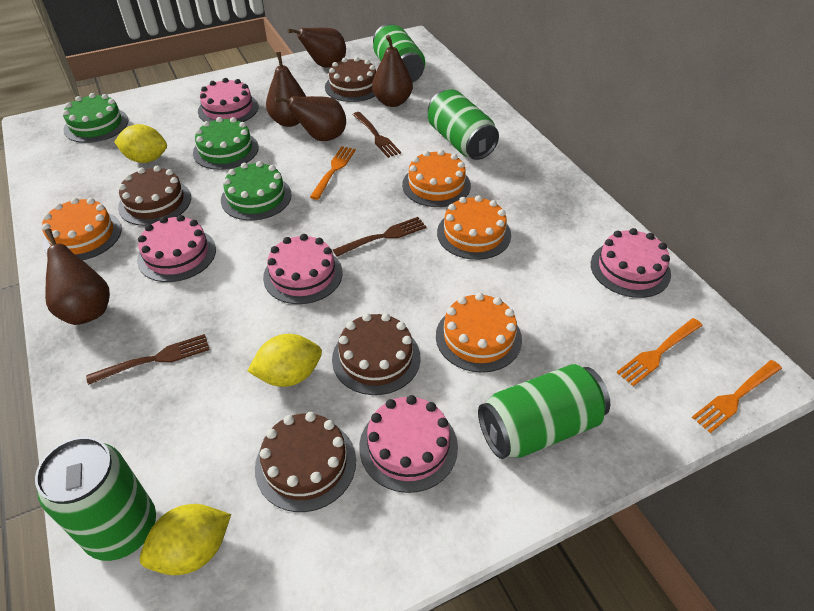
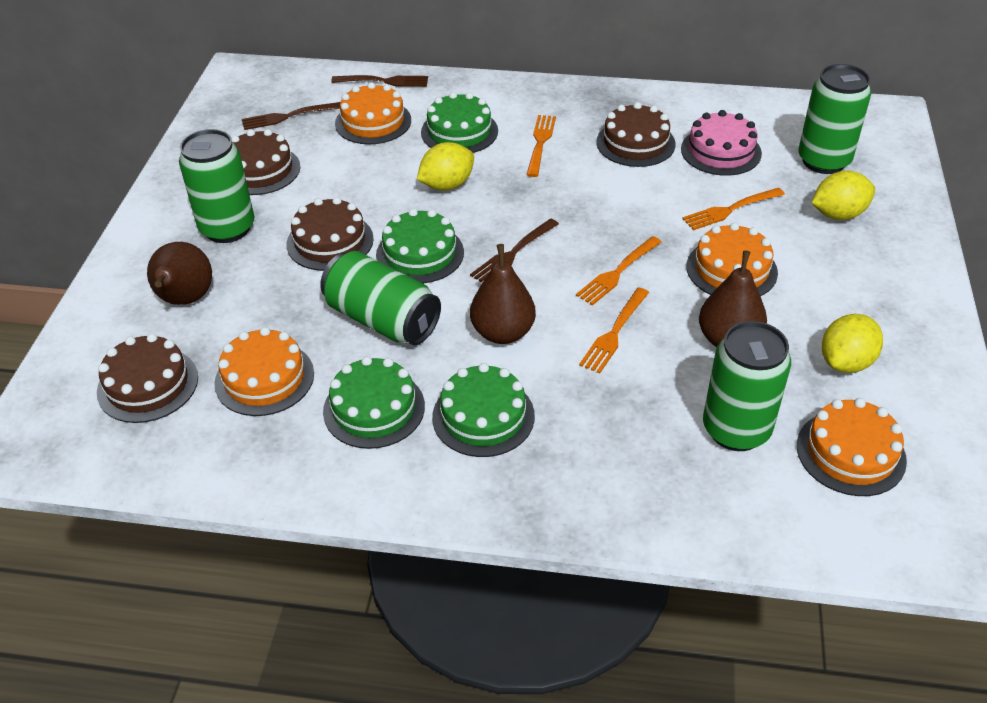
brown pear: 5 -> 3
green cake: 3 -> 4
orange fork: 3 -> 4
pink cake: 5 -> 1

